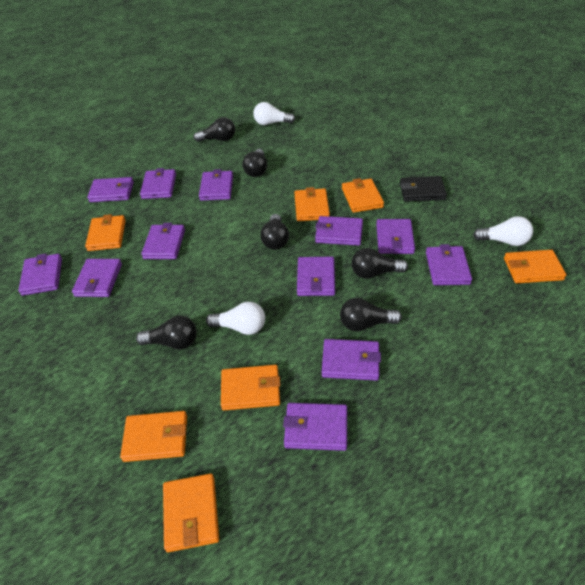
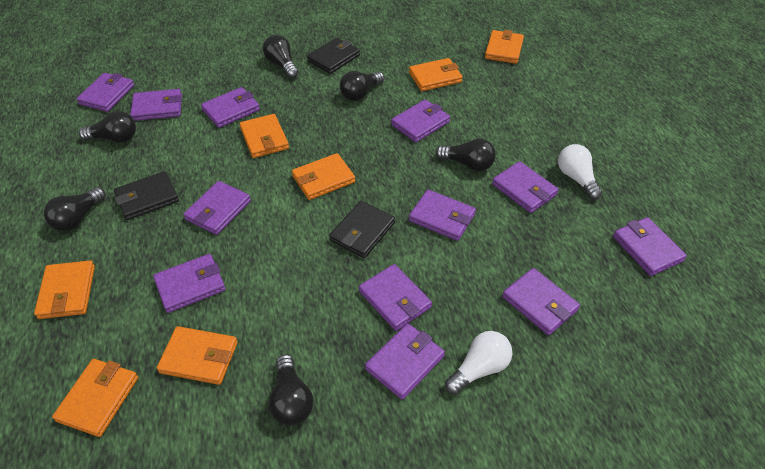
black wallet: 1 -> 3
white light bulb: 3 -> 2

